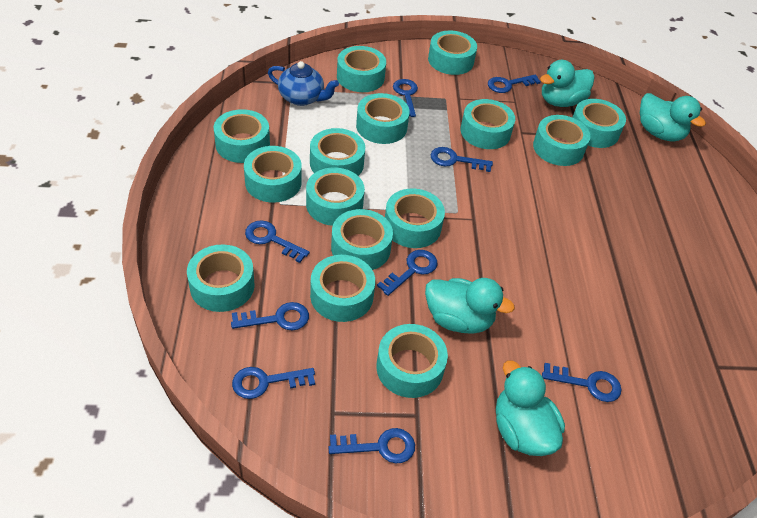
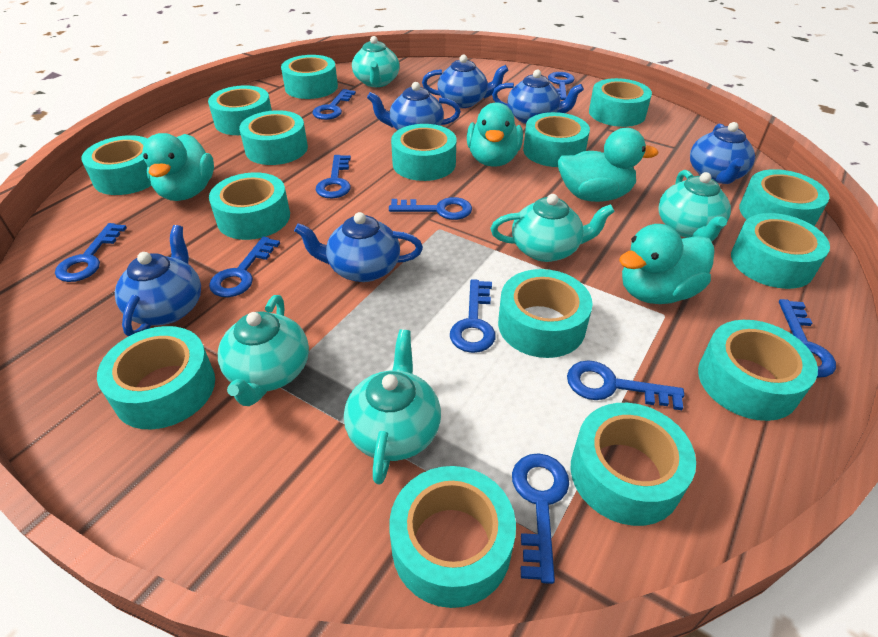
blue key: 9 -> 10
blue teapot: 1 -> 6
turquoise teapot: 0 -> 5

